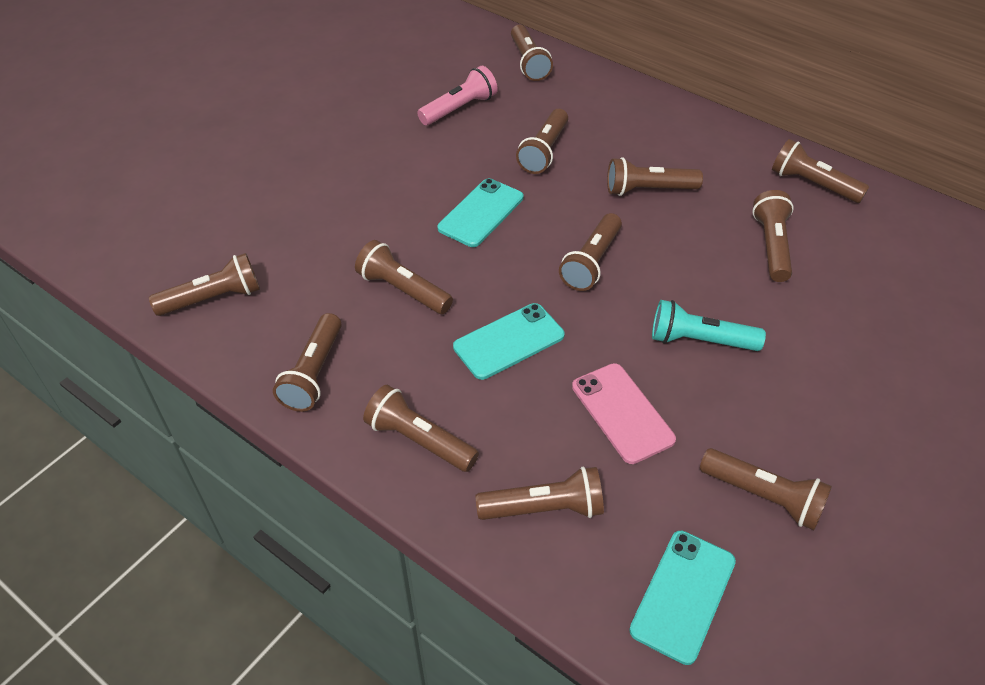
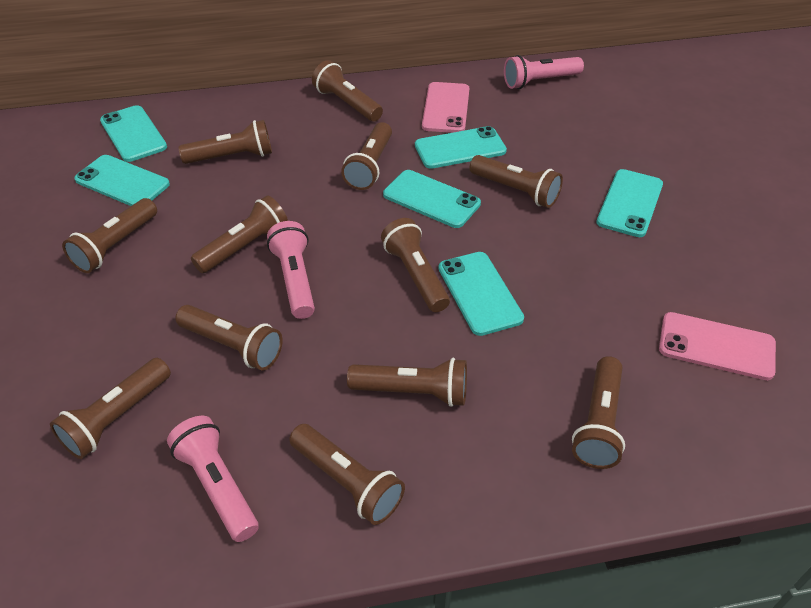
pink flashlight: 1 -> 3
pink phone: 1 -> 2
turquoise flashlight: 1 -> 0
turquoise phone: 3 -> 6

